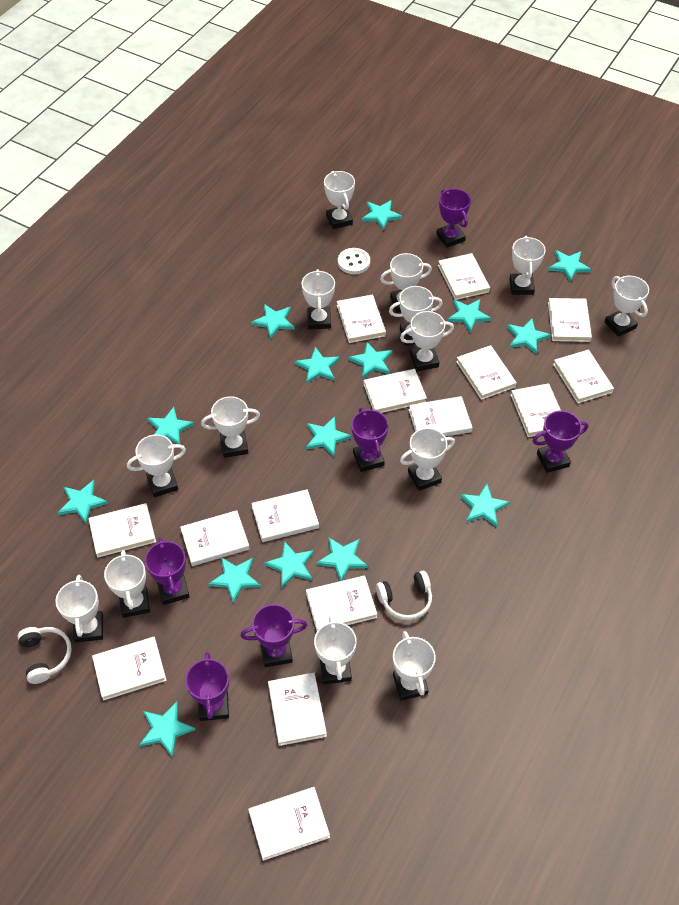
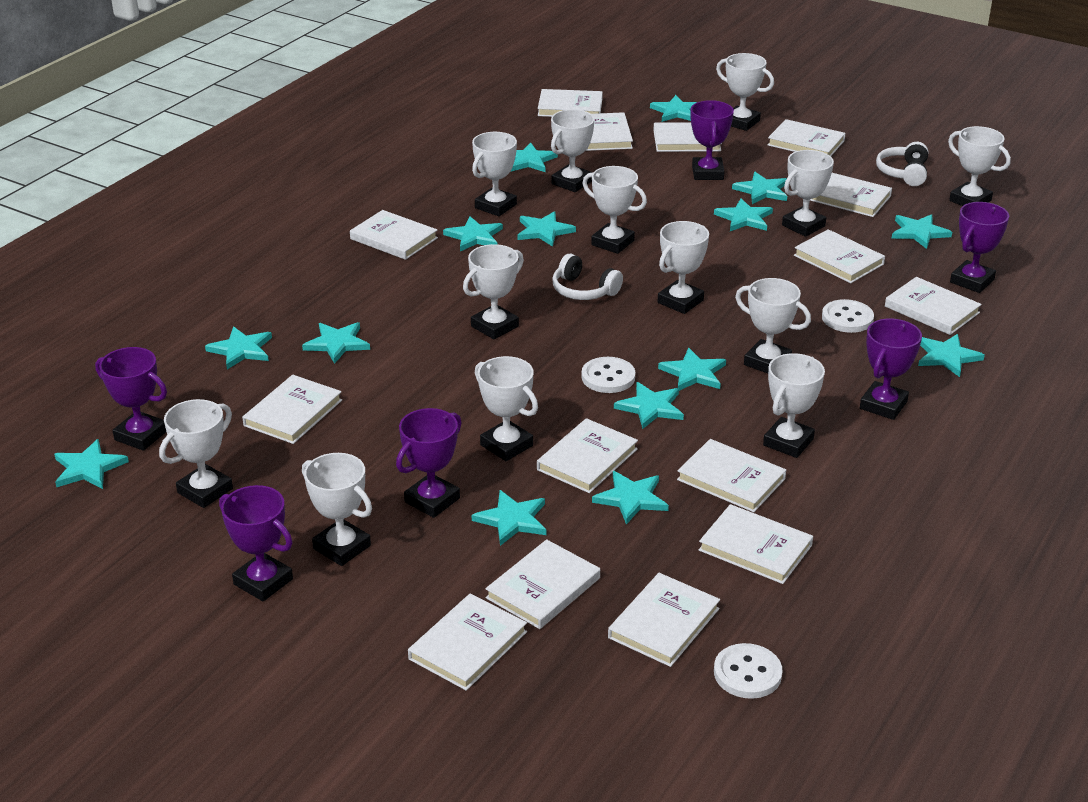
white button: 1 -> 3
white trophy: 14 -> 13

